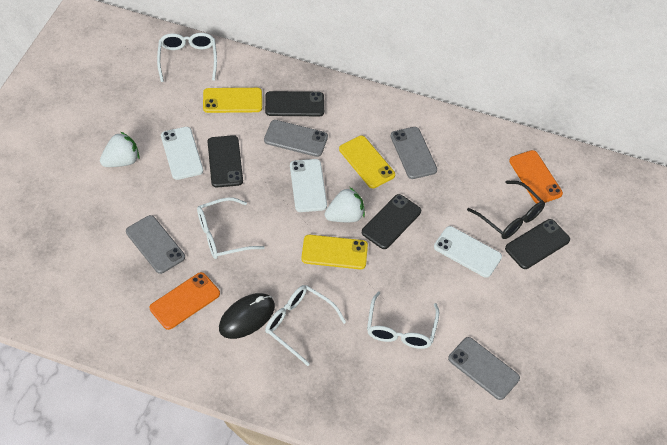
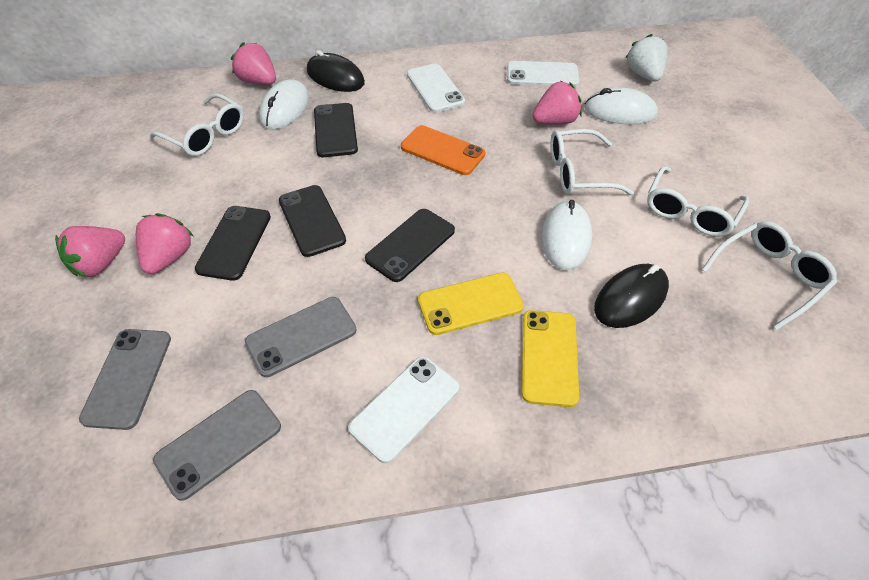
black glasses: 1 -> 0
black mouse: 1 -> 2
grey phone: 4 -> 3
orange phone: 2 -> 1
pink strawberry: 0 -> 4
white mouse: 0 -> 3
white strawberry: 2 -> 1
yellow phone: 3 -> 2

